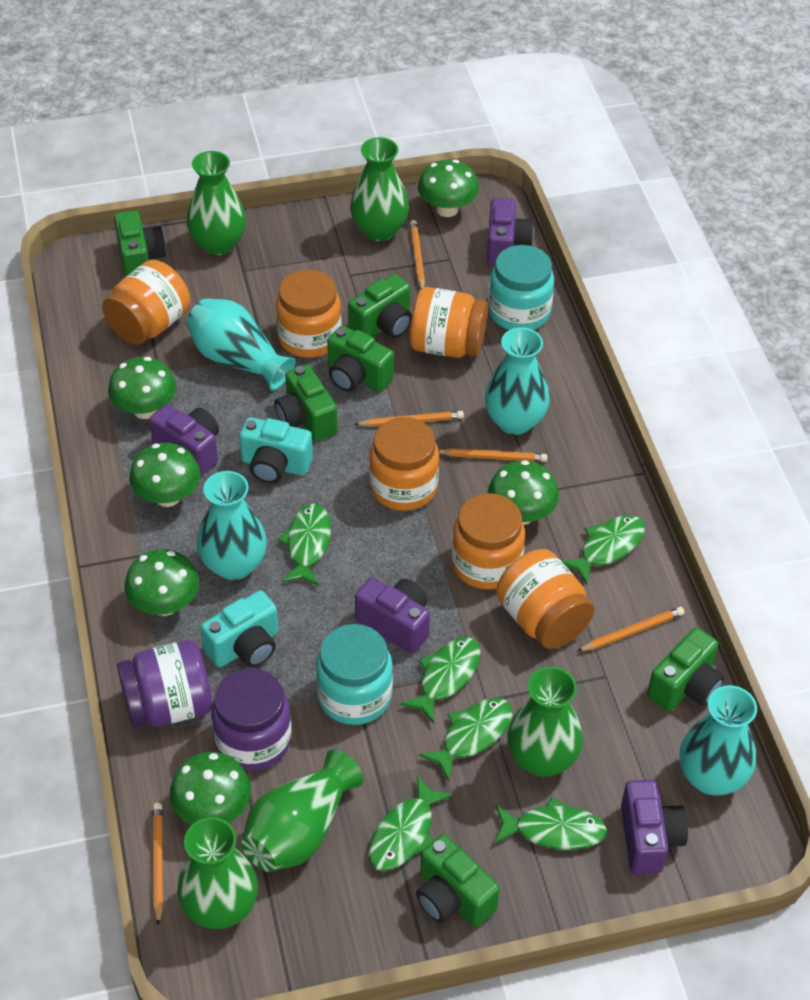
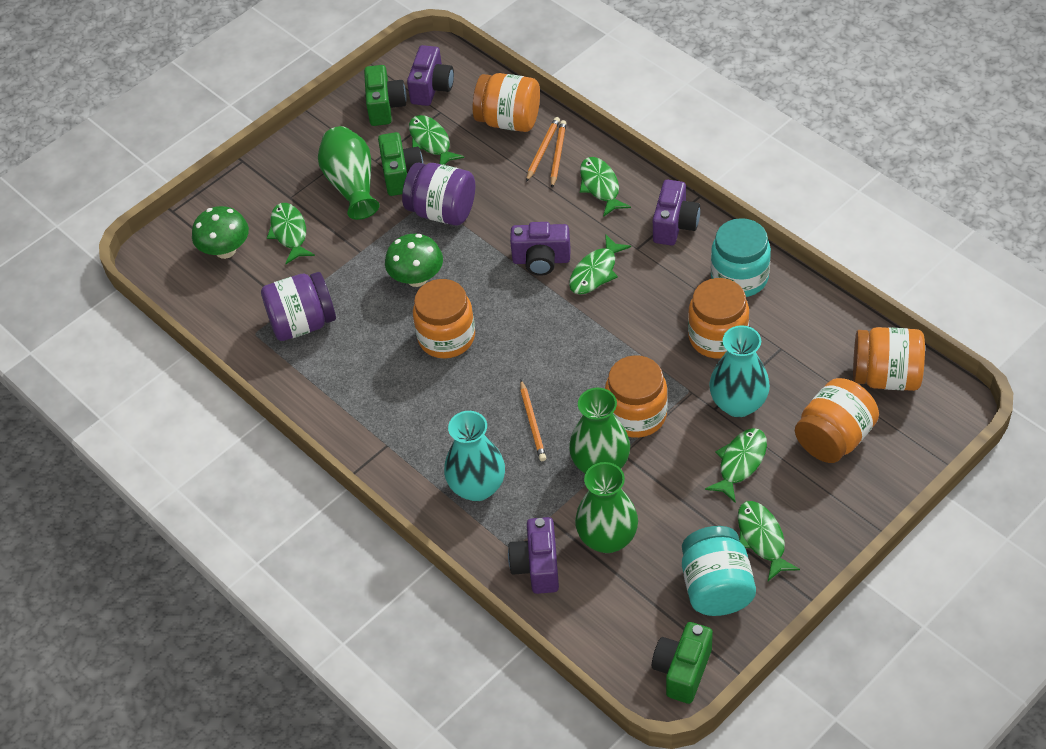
green camera: 6 -> 3
green mushroom: 6 -> 2
green vase: 5 -> 3
orange pencil: 5 -> 3
turquoise camera: 2 -> 0
turquoise vase: 4 -> 2

